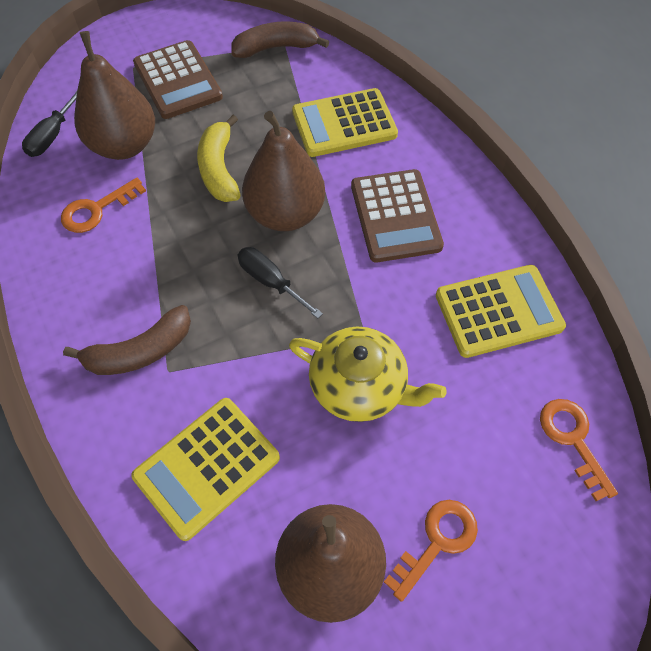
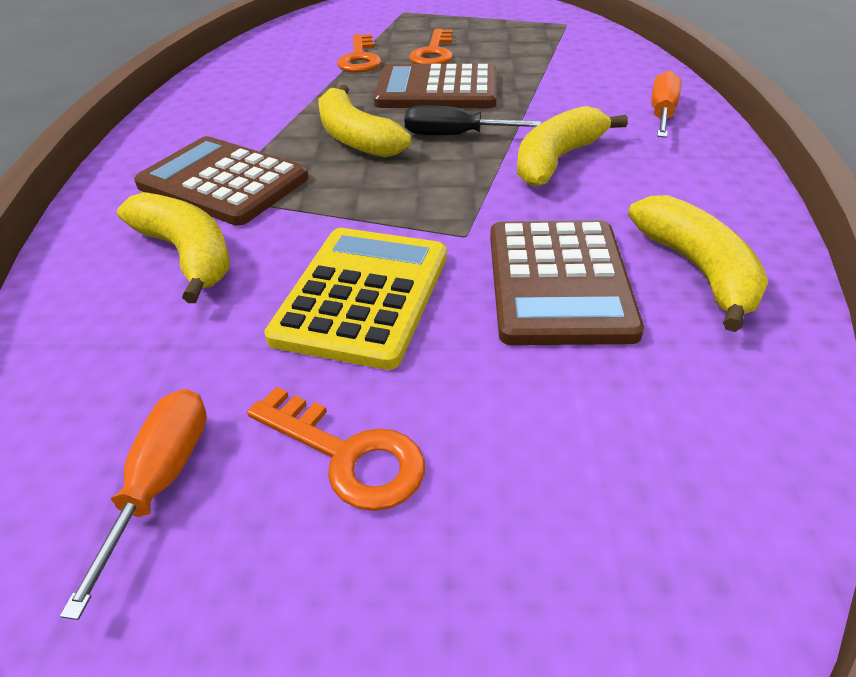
black screwdriver: 2 -> 1
brown banana: 2 -> 0
brown calculator: 2 -> 3
brown pear: 3 -> 0
orange screwdriver: 0 -> 2
yellow banana: 1 -> 4
yellow calculator: 3 -> 1
yellow teapot: 1 -> 0

